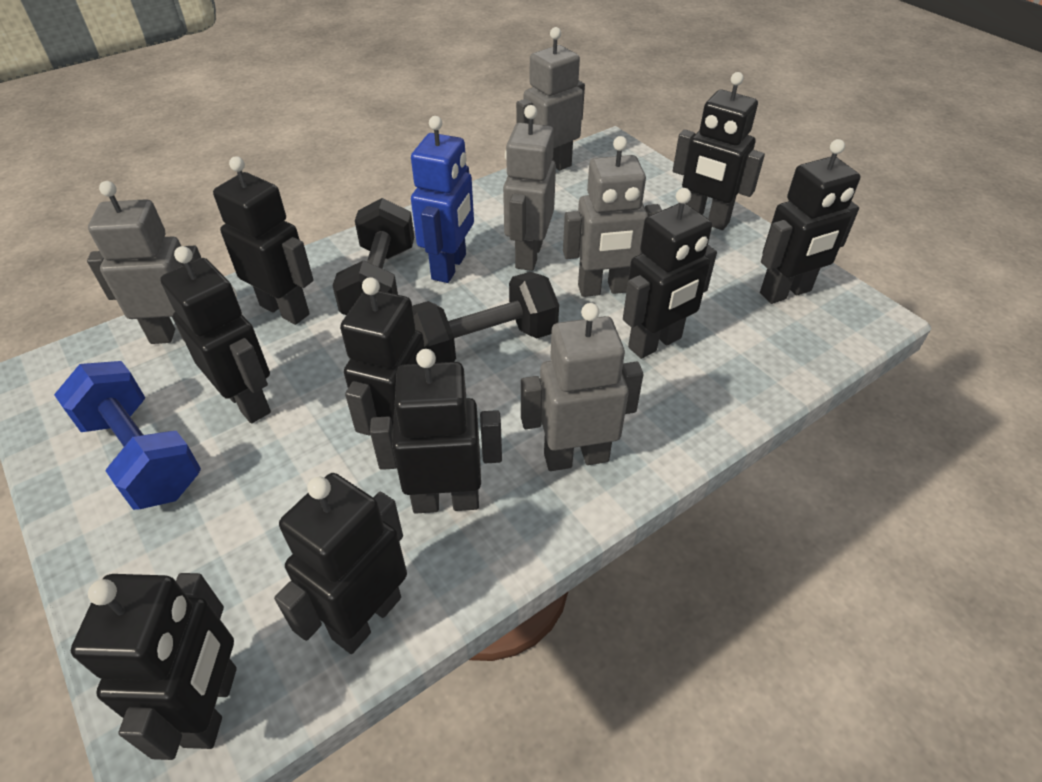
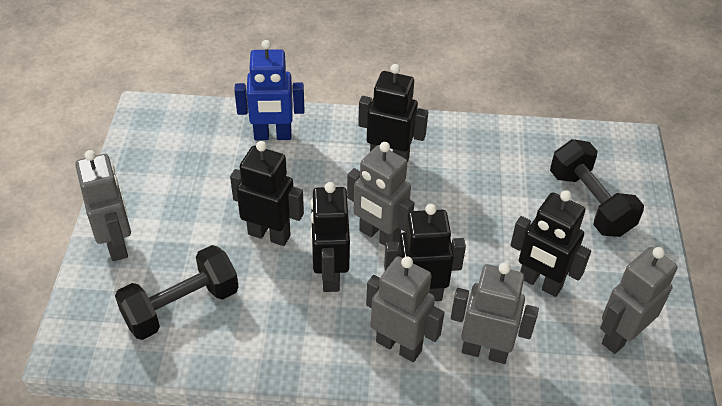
black robot: 9 -> 5
blue dumbbell: 1 -> 0

